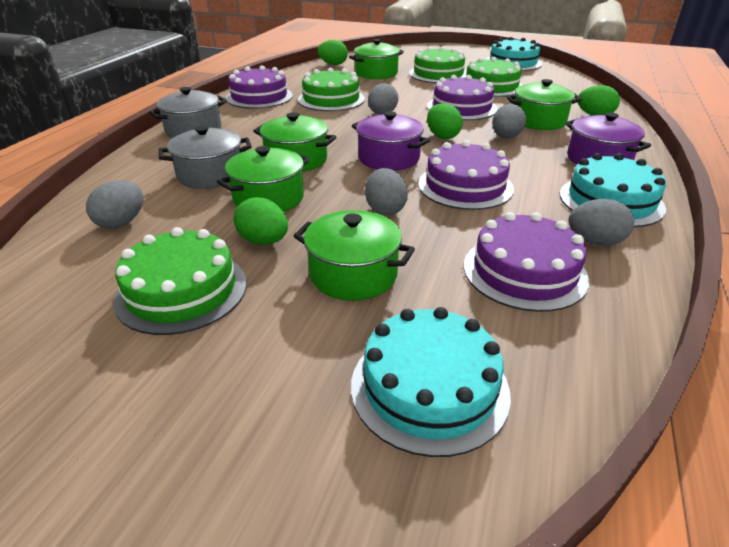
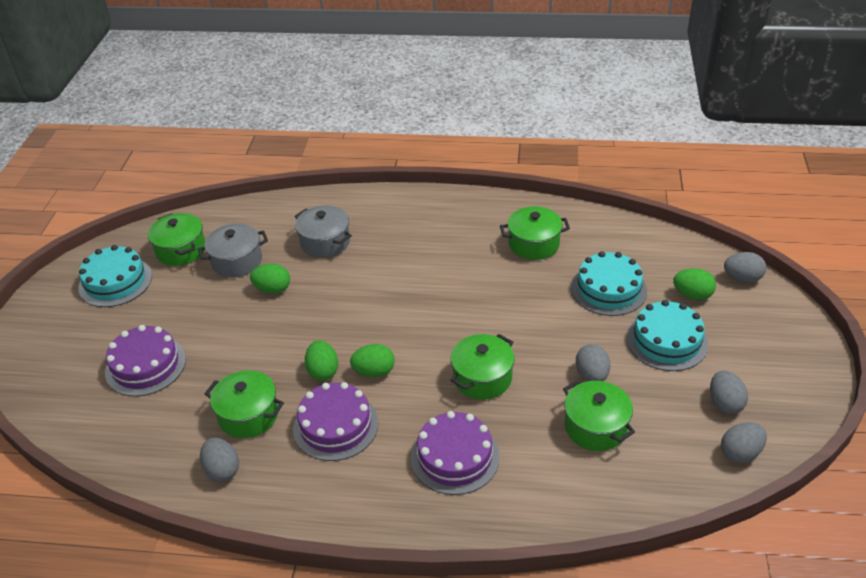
green cake: 4 -> 0
purple cake: 4 -> 3
purple pot: 2 -> 0

